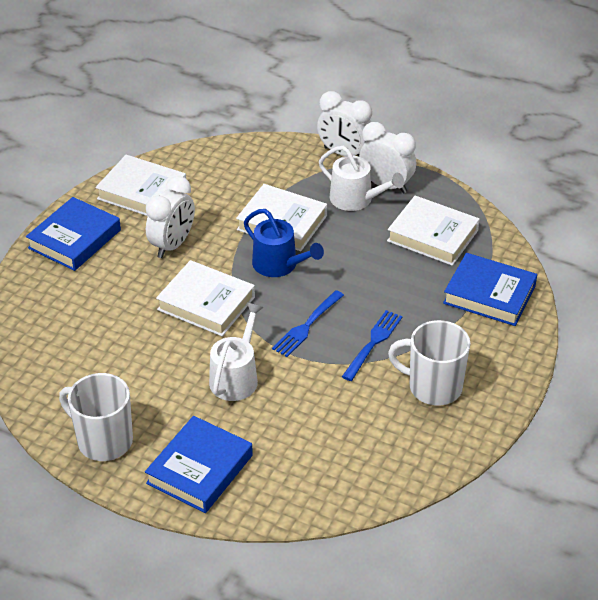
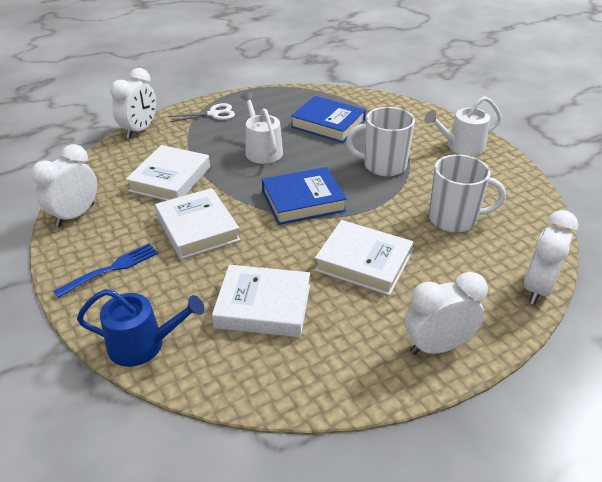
blue book: 3 -> 2
blue fork: 2 -> 1
white clock: 3 -> 4
white scissors: 0 -> 1

